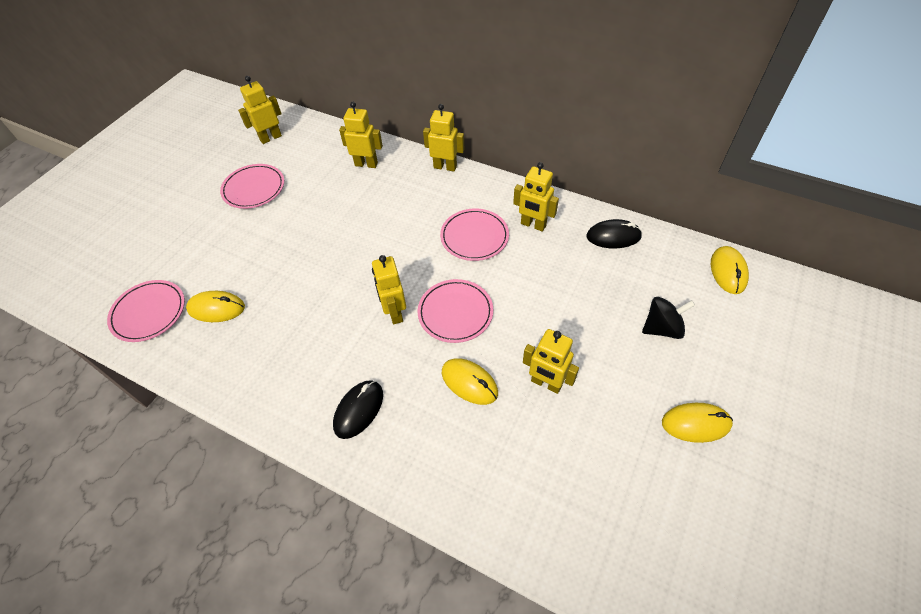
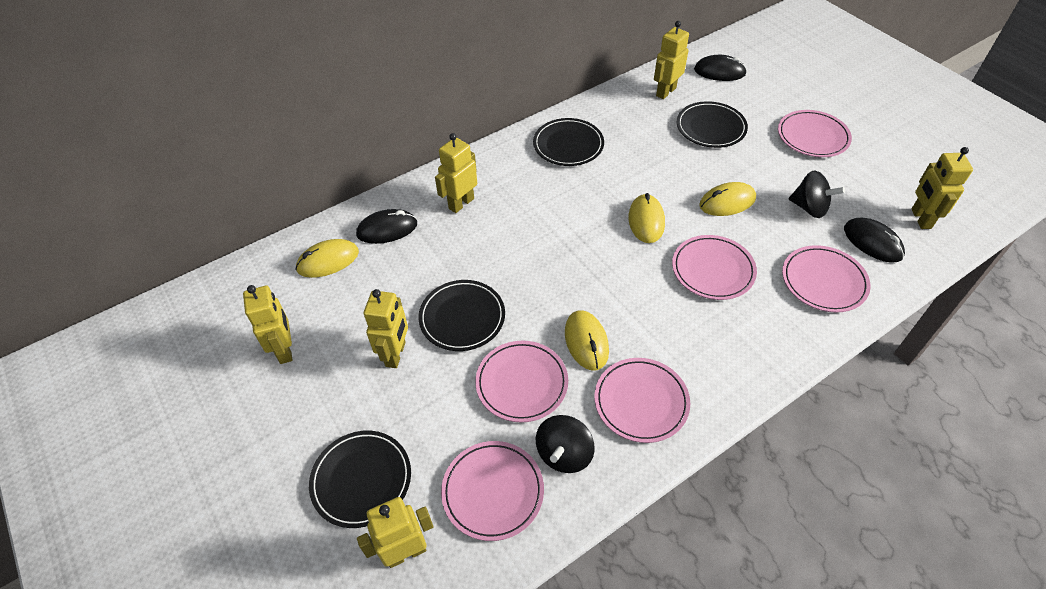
black mouse: 2 -> 3
black plate: 0 -> 4
black spinning top: 1 -> 2
pink plate: 4 -> 6

